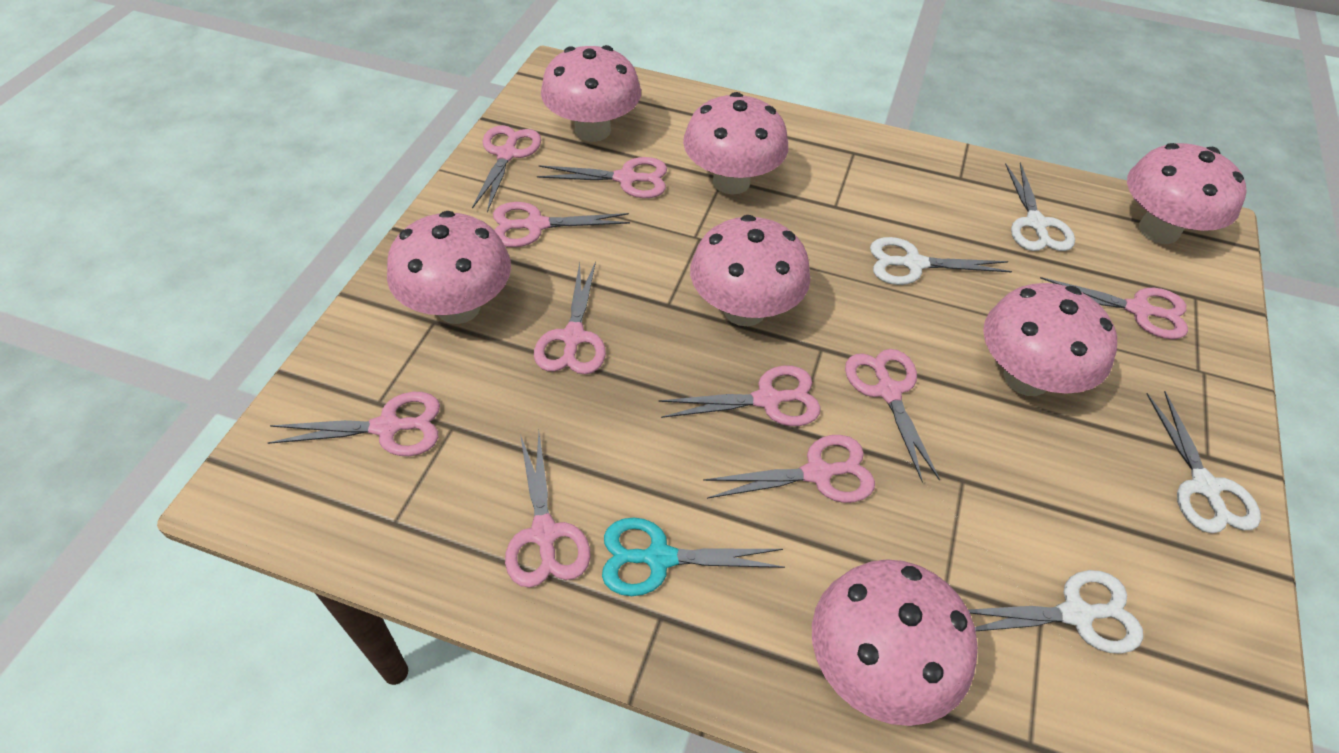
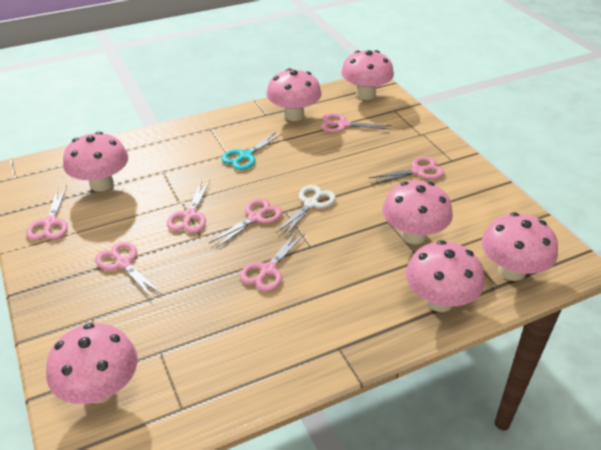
pink scissors: 10 -> 7
white scissors: 4 -> 1

